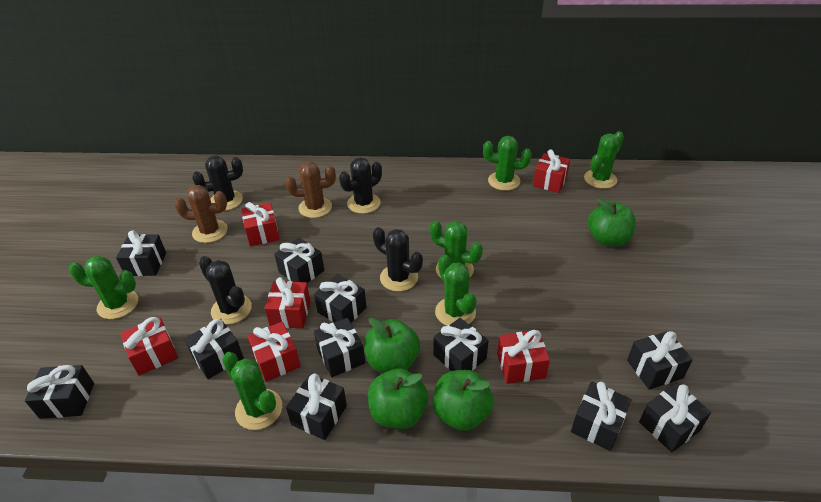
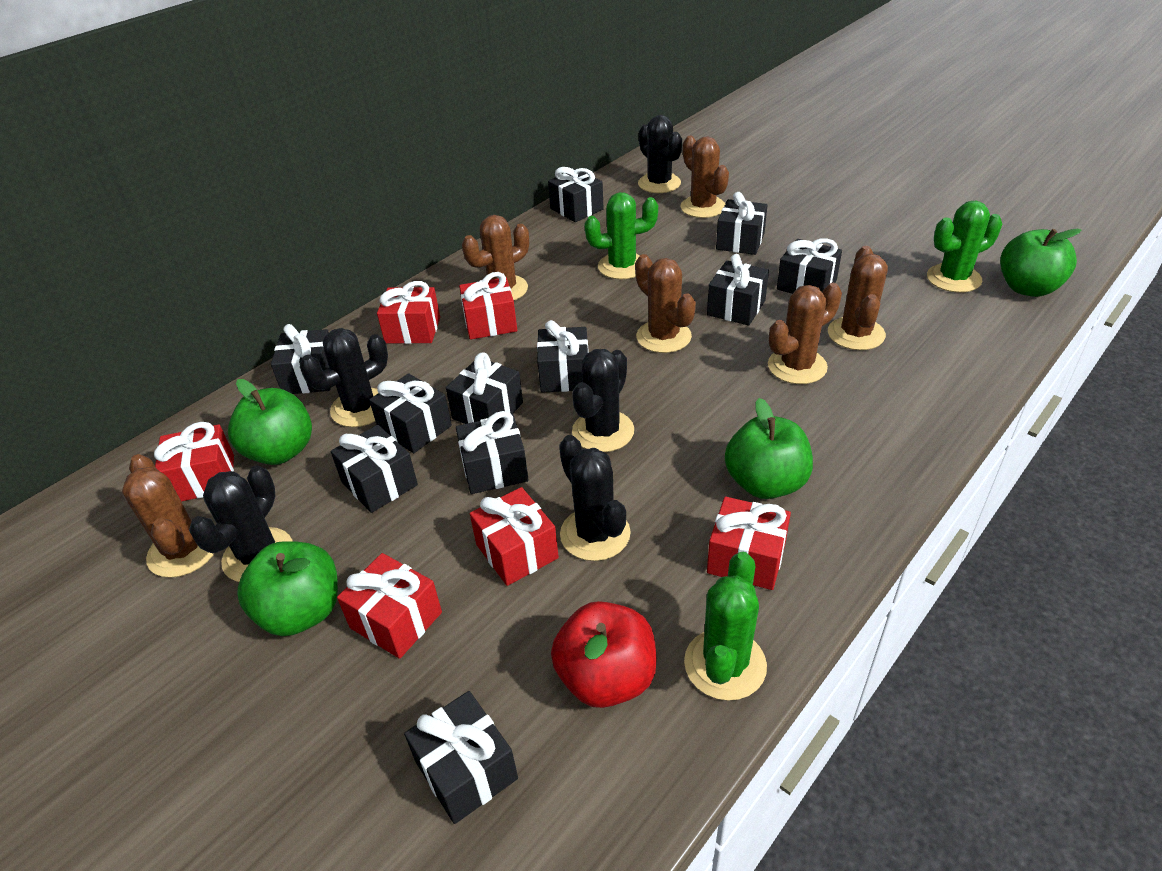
black cactus: 4 -> 5
brown cactus: 2 -> 6
green cactus: 6 -> 3
red apple: 0 -> 1

